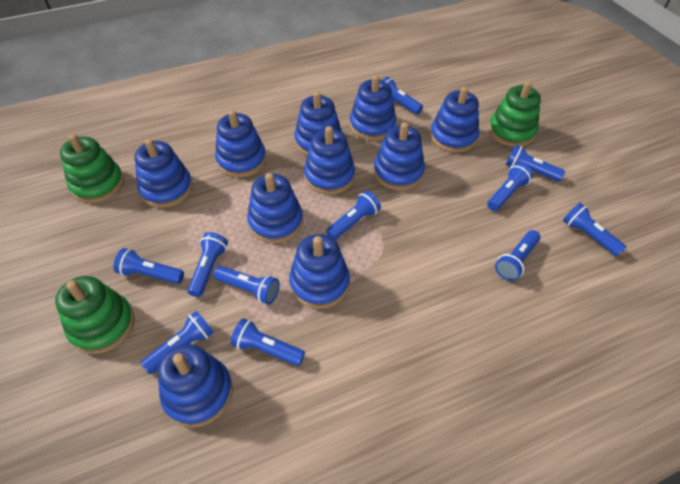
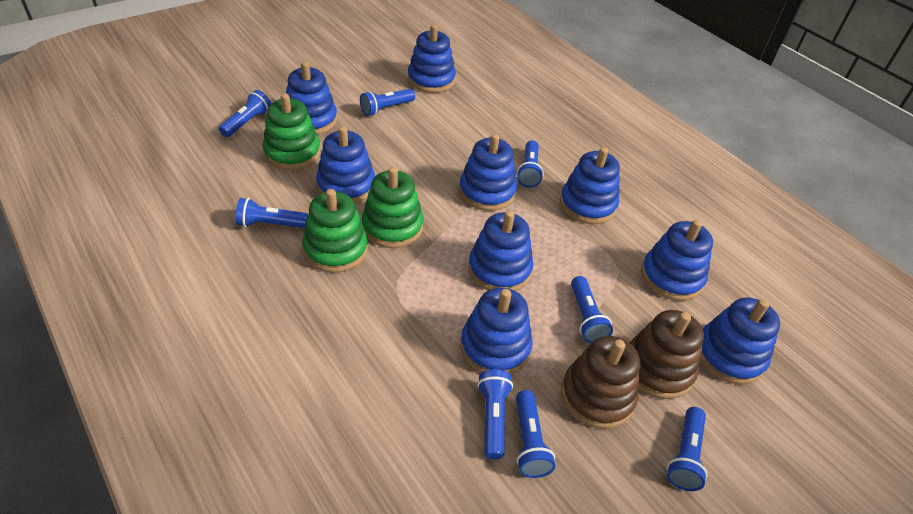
blue flashlight: 11 -> 8
blue stacking toy: 10 -> 9
brown stacking toy: 0 -> 2

